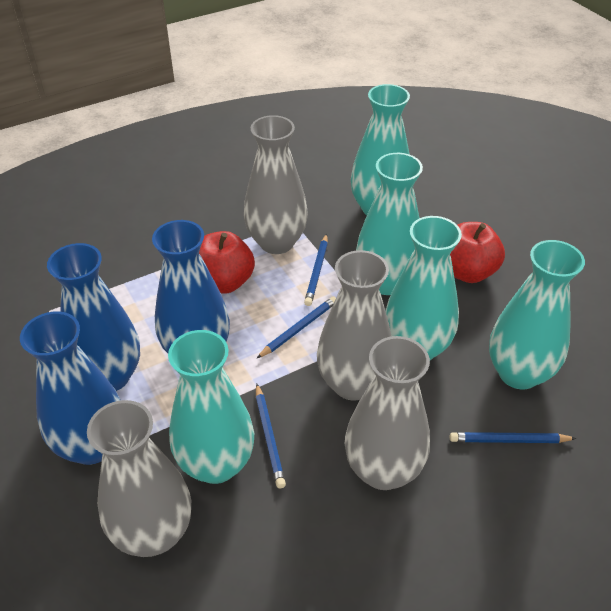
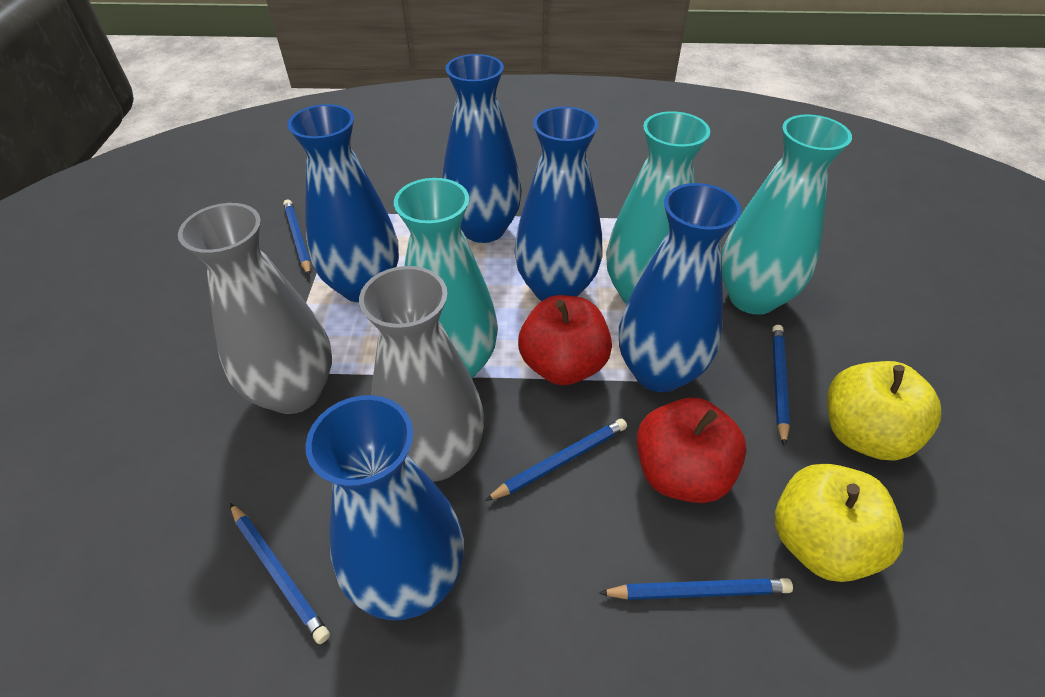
blue pencil: 4 -> 5
blue vase: 3 -> 5
grey vase: 4 -> 2
turquoise vase: 5 -> 3
yellow apple: 0 -> 2

